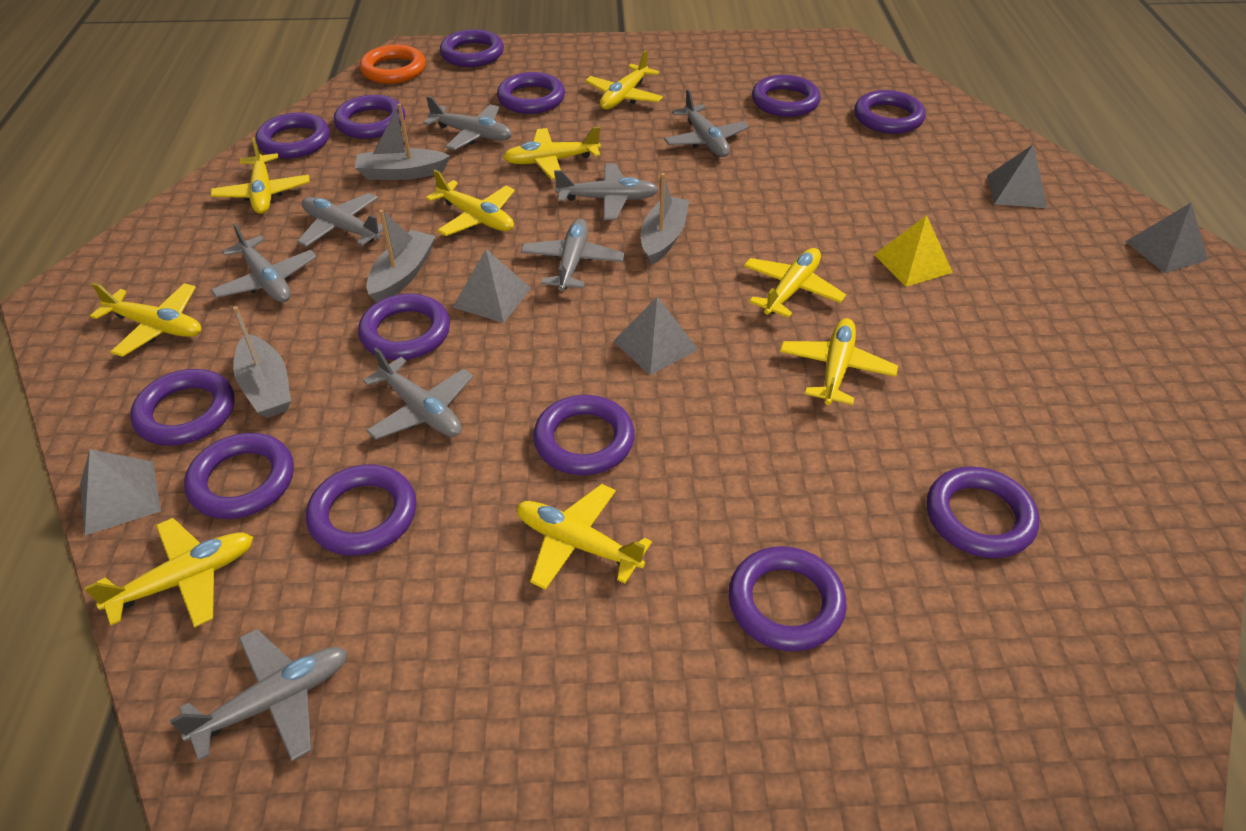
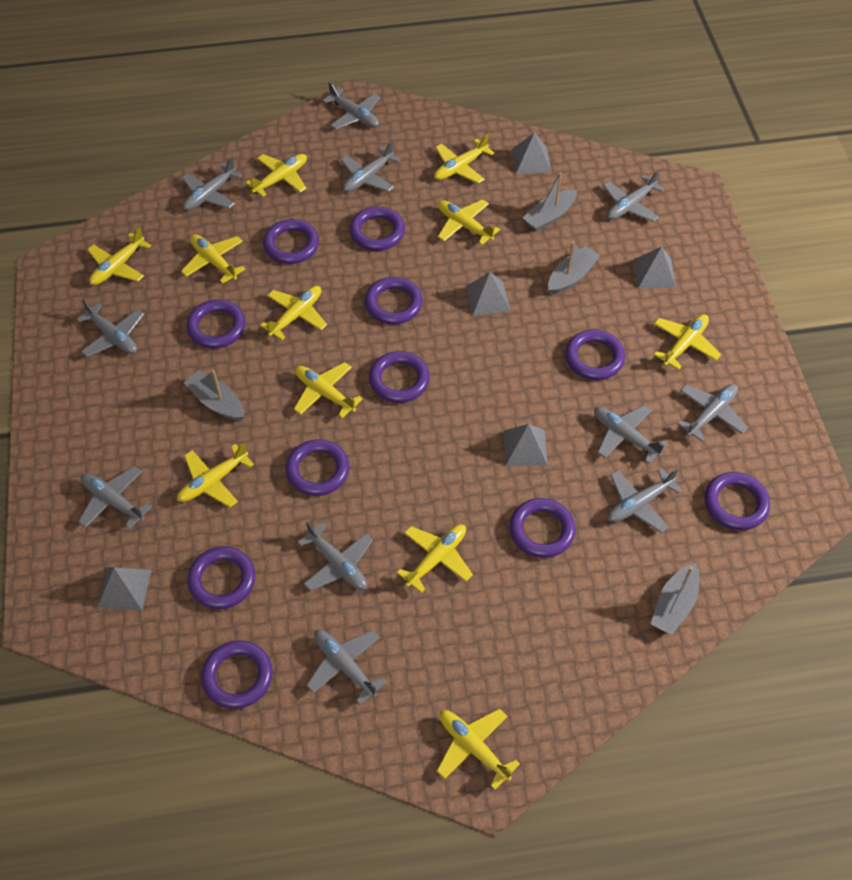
grey plane: 8 -> 11
orange ring: 1 -> 0
purple ring: 13 -> 11
yellow plane: 9 -> 11
yellow pyramid: 1 -> 0

